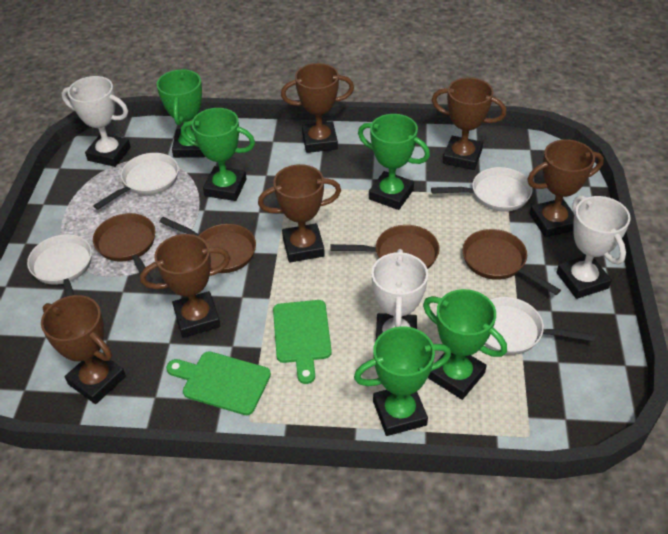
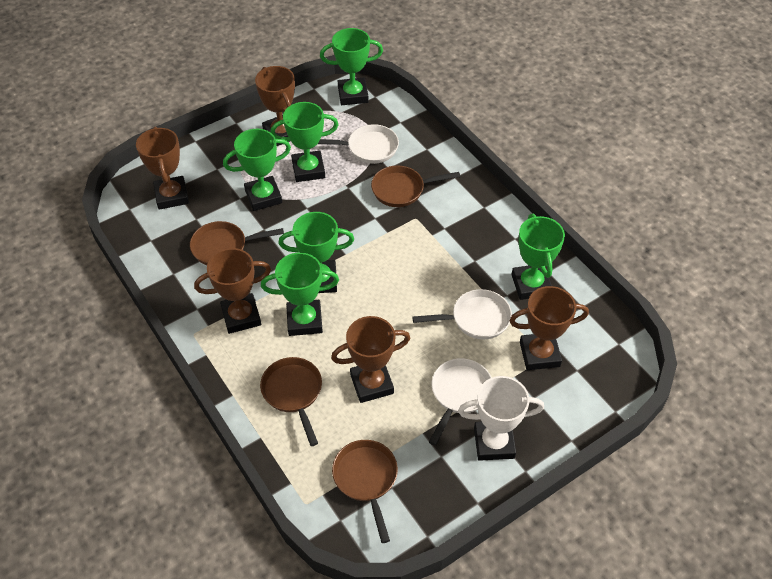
brown trophy: 6 -> 5
green cutting board: 2 -> 0
green trophy: 5 -> 6
white pan: 4 -> 3
white trophy: 3 -> 1

